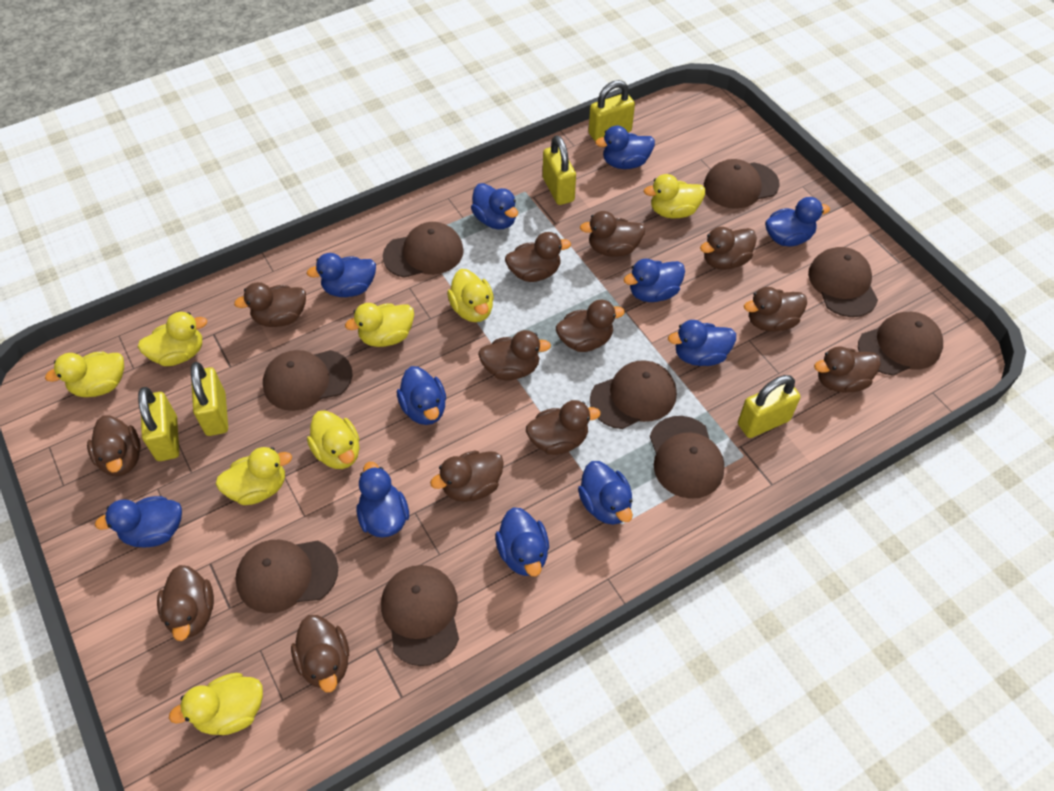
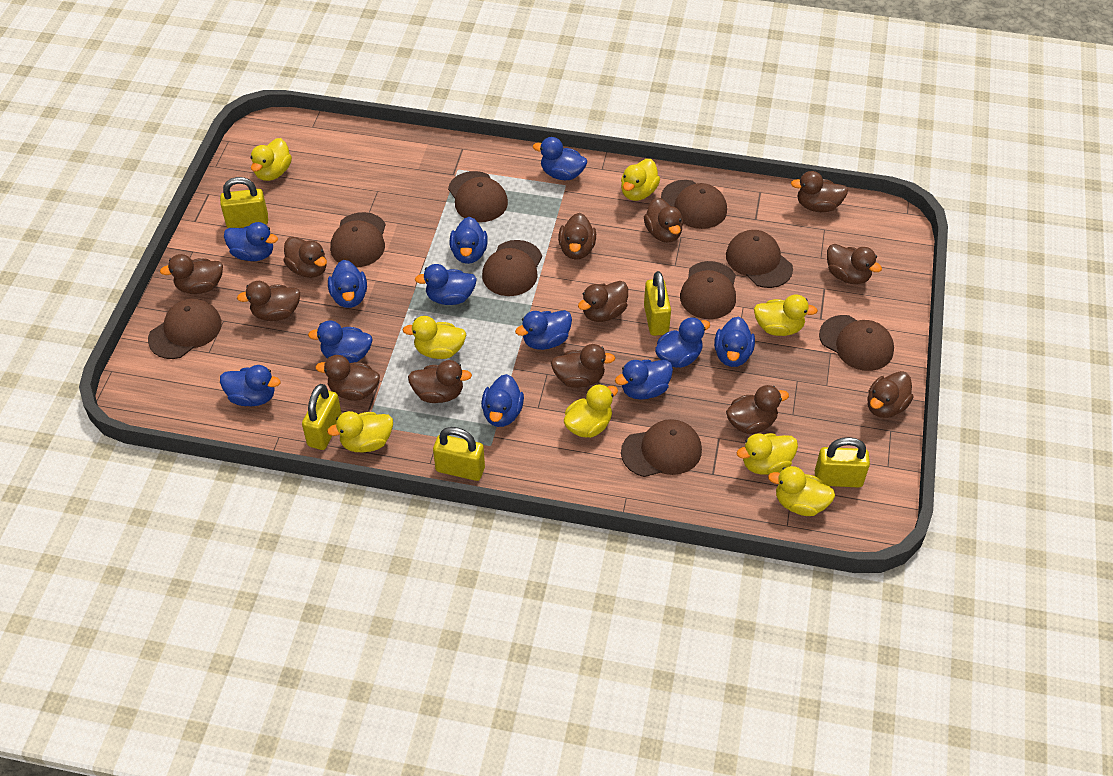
blue duck: 11 -> 12

